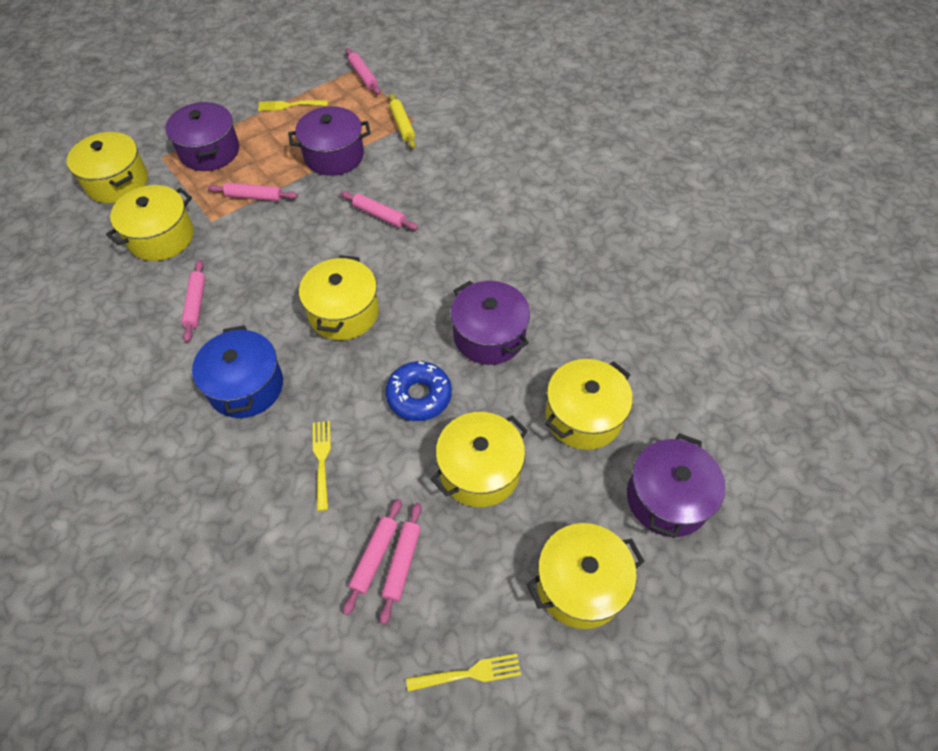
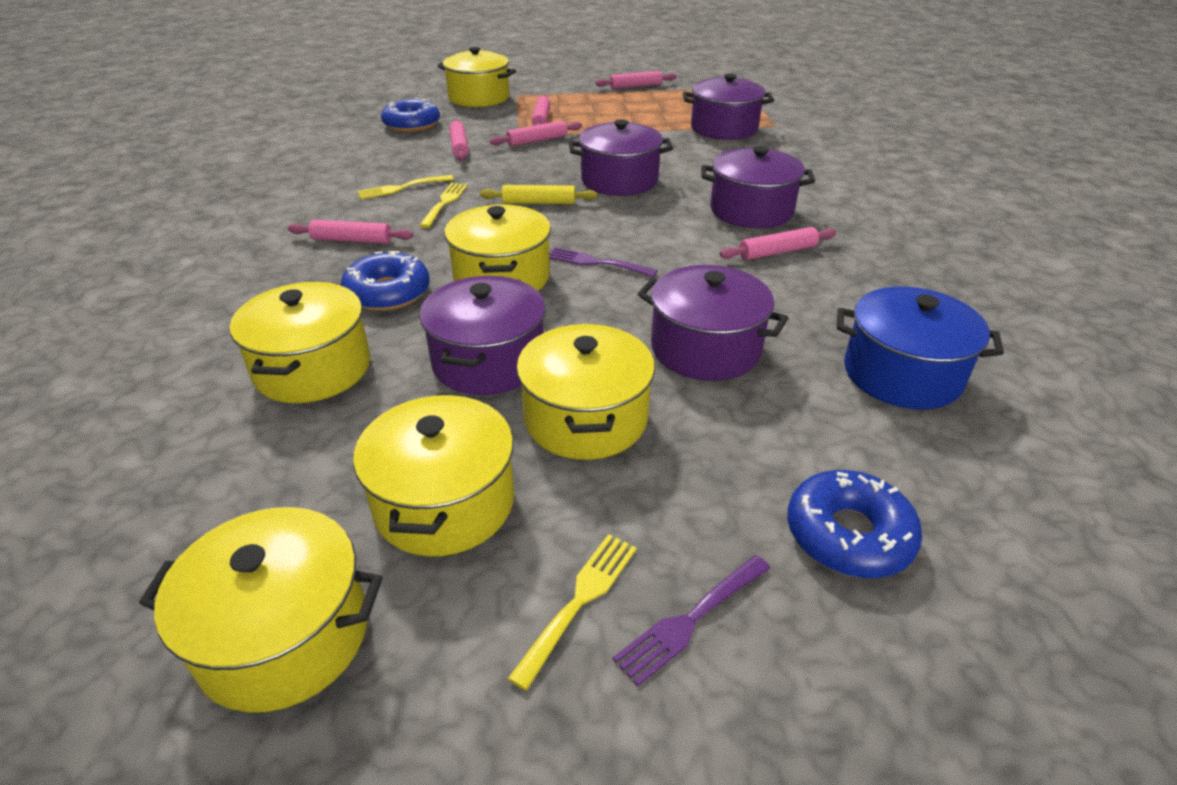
blue donut: 1 -> 3
purple fork: 0 -> 2
purple pot: 4 -> 5

